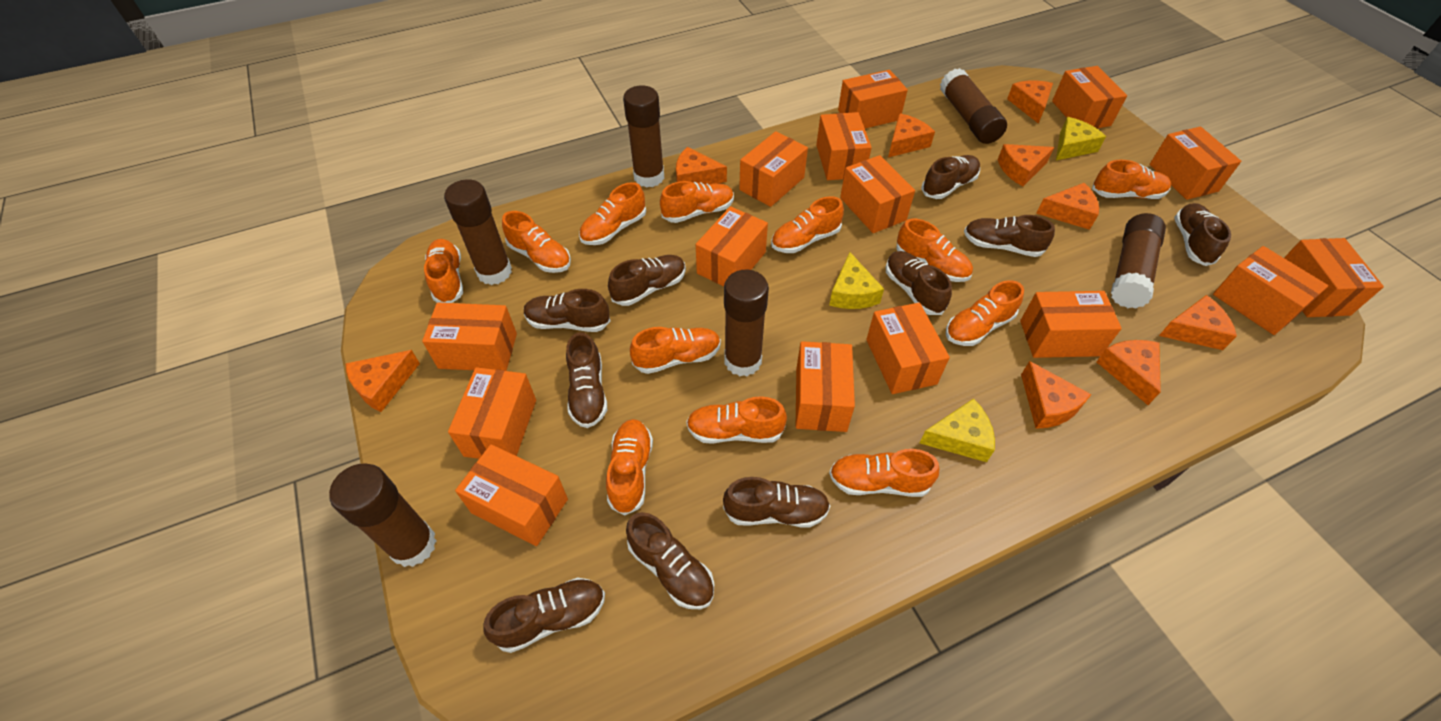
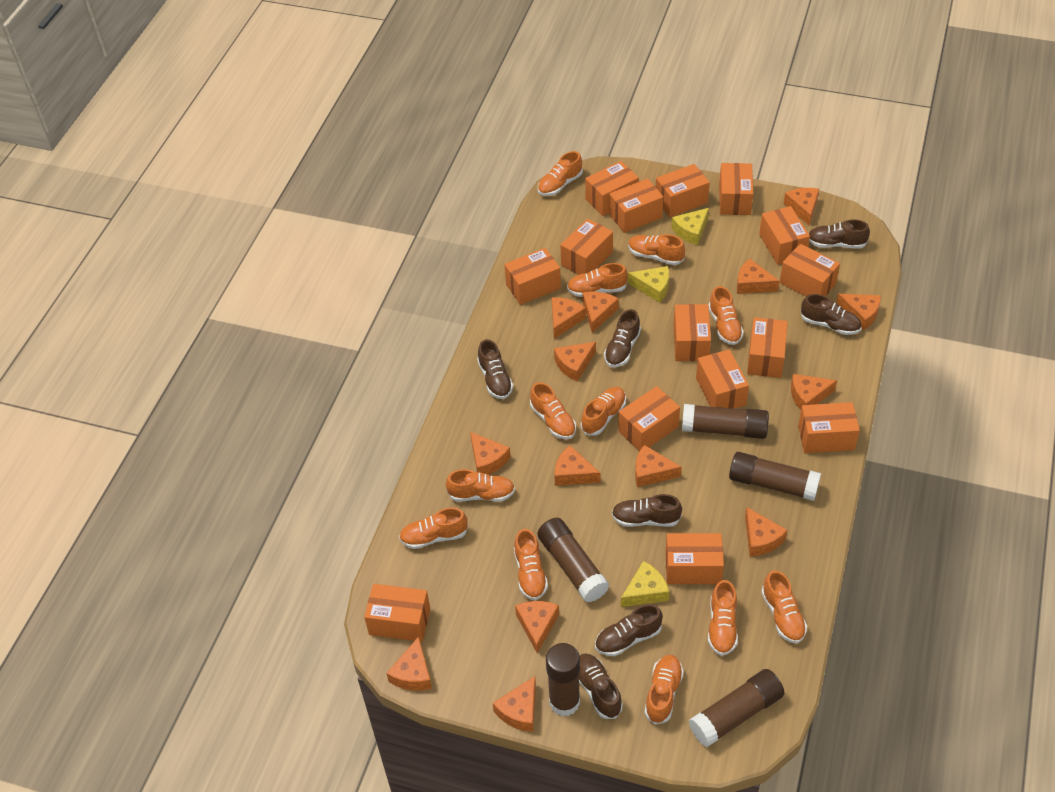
brown glue stick: 6 -> 5
brown shoe: 10 -> 7
orange cheese: 9 -> 14

